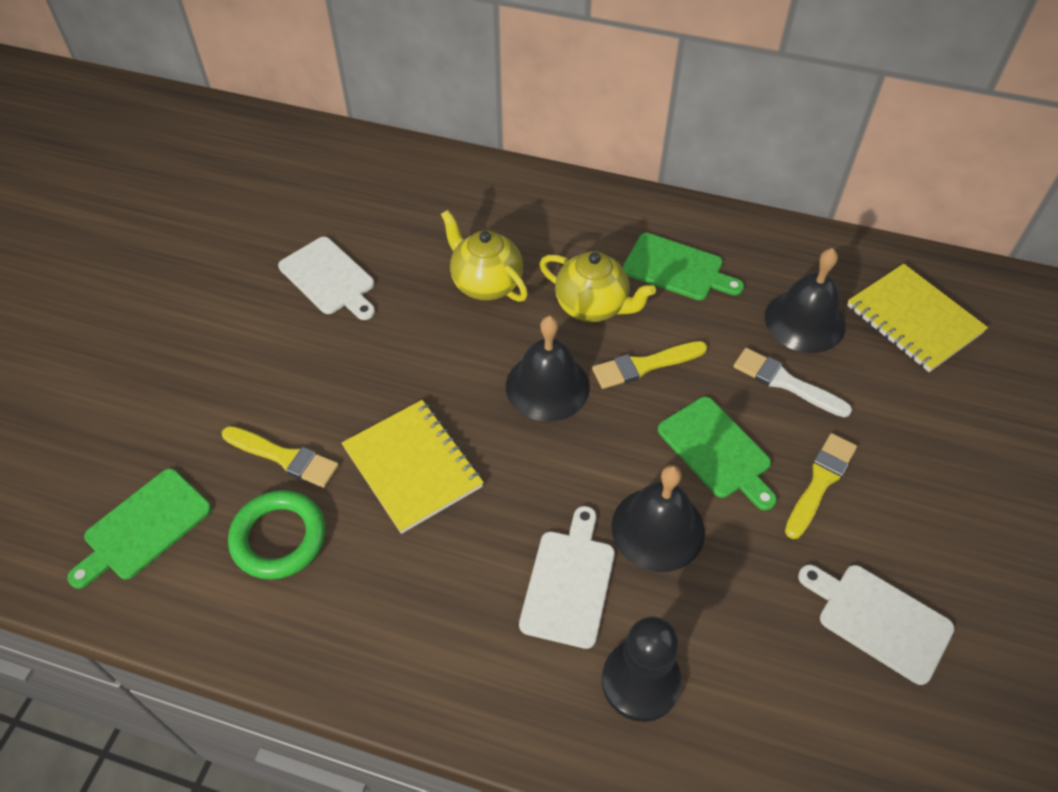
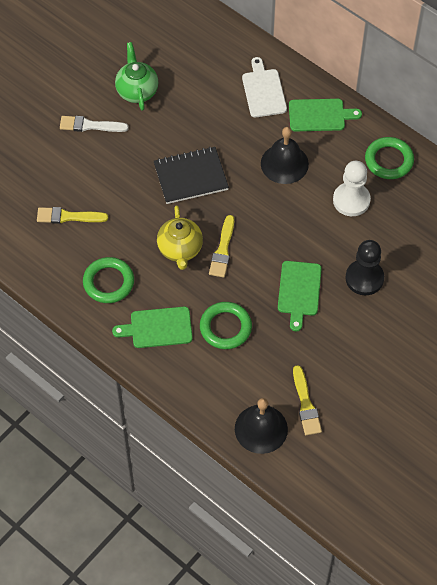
black bell: 3 -> 2
black notebook: 0 -> 1
green ring: 1 -> 3
green teapot: 0 -> 1
white cutting board: 3 -> 1
white pawn: 0 -> 1
yellow notebook: 2 -> 0
yellow teapot: 2 -> 1

